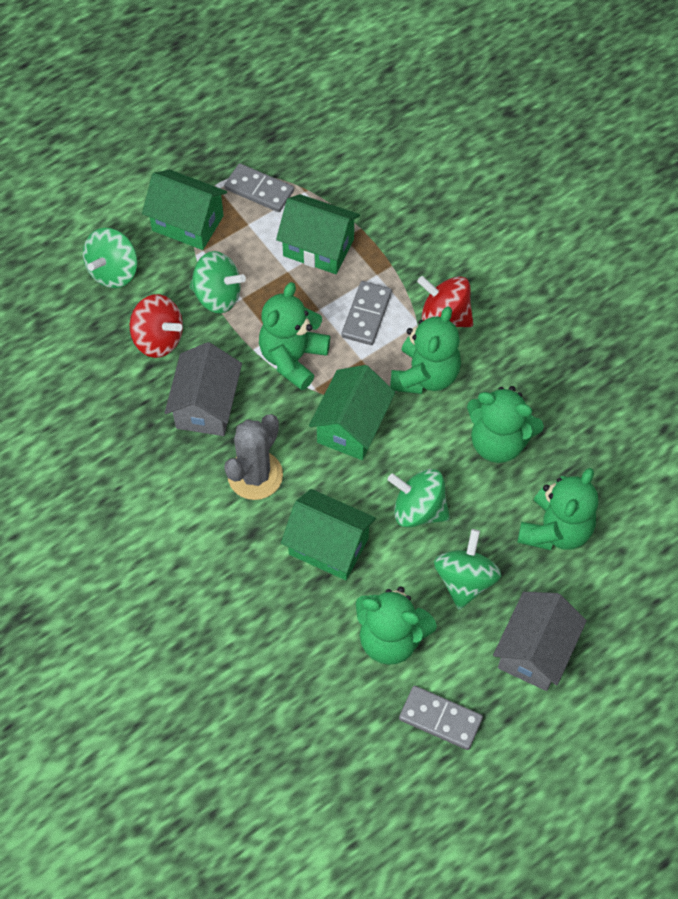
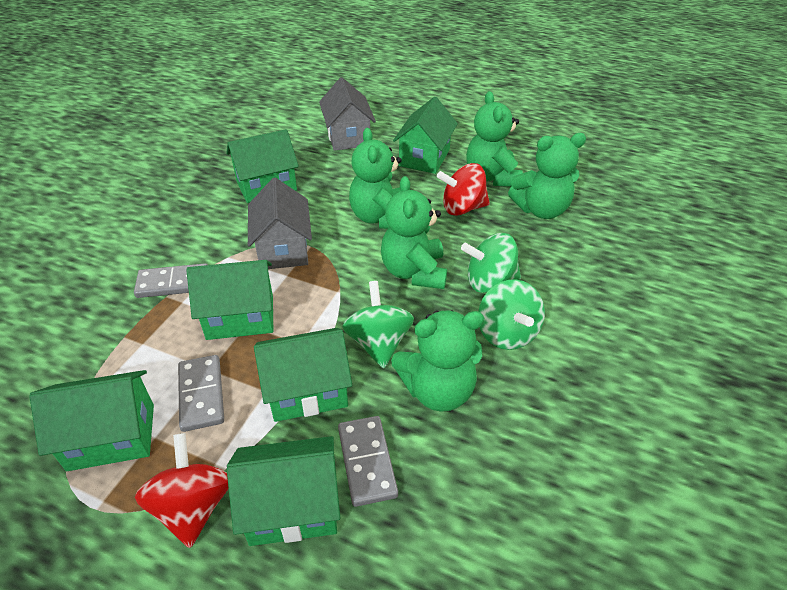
green house: 4 -> 6
green spinning top: 4 -> 3
grey cactus: 1 -> 0

